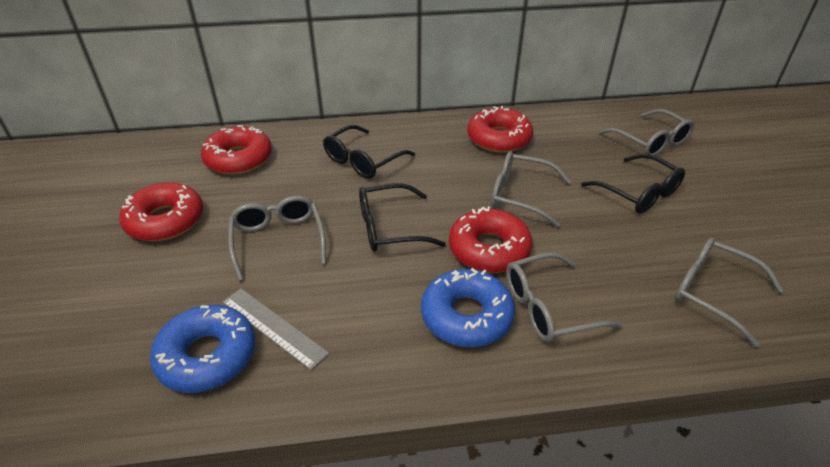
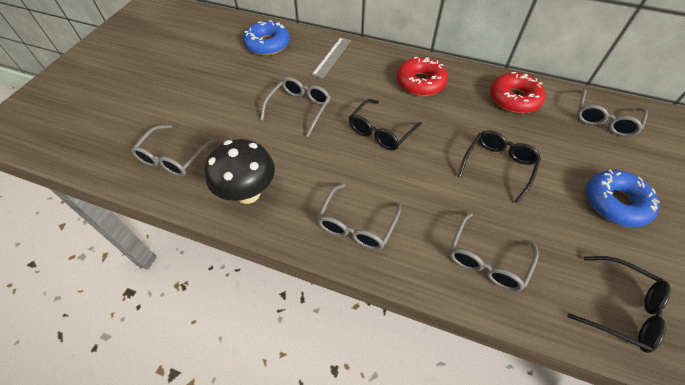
black mushroom: 0 -> 1
red donut: 4 -> 2

